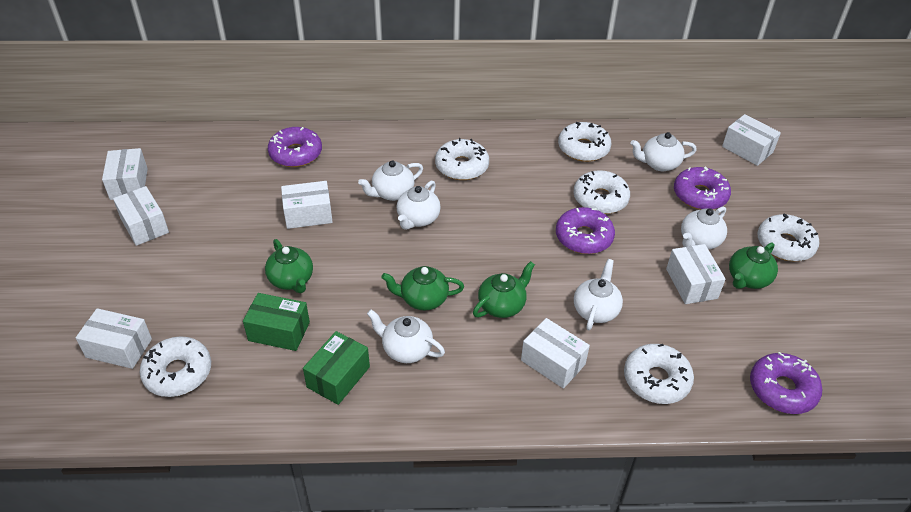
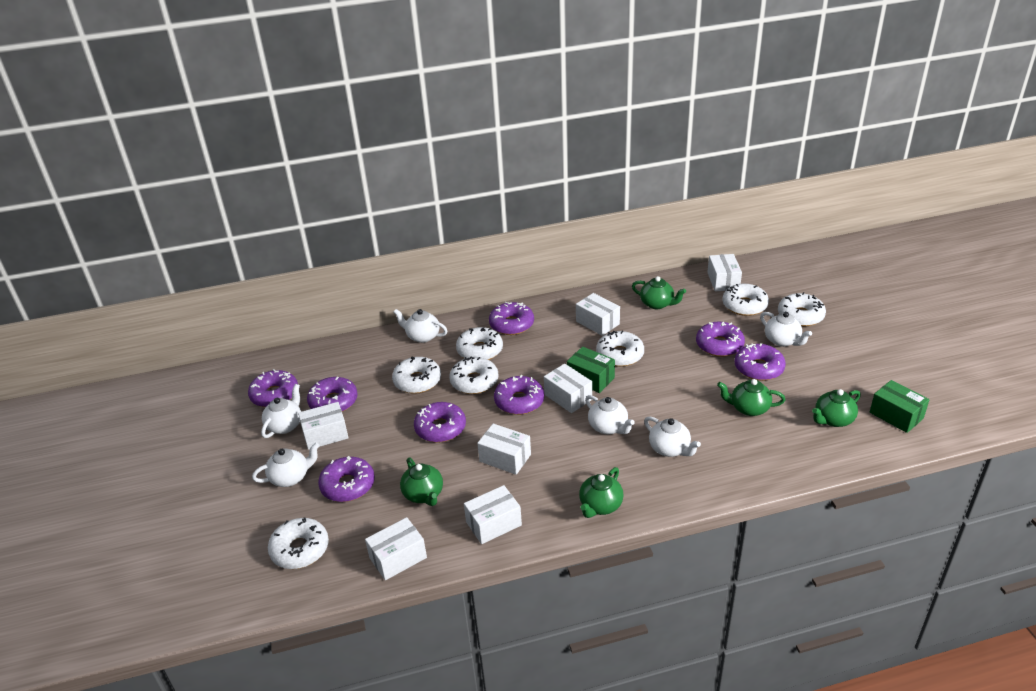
green teapot: 4 -> 5
purple donut: 4 -> 8
white donut: 6 -> 7

